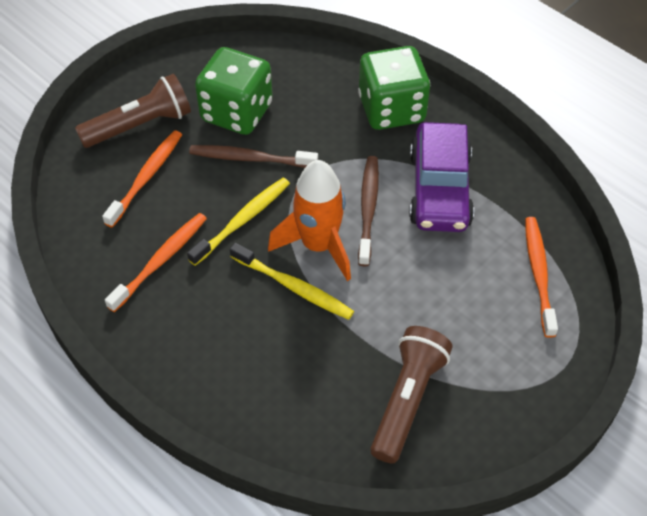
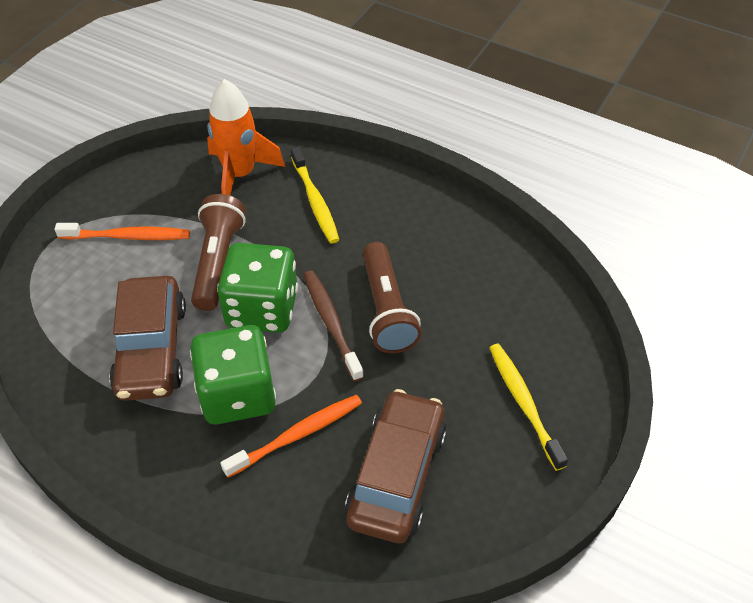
brown car: 0 -> 2
brown toothbrush: 2 -> 1
orange toothbrush: 3 -> 2
purple car: 1 -> 0

